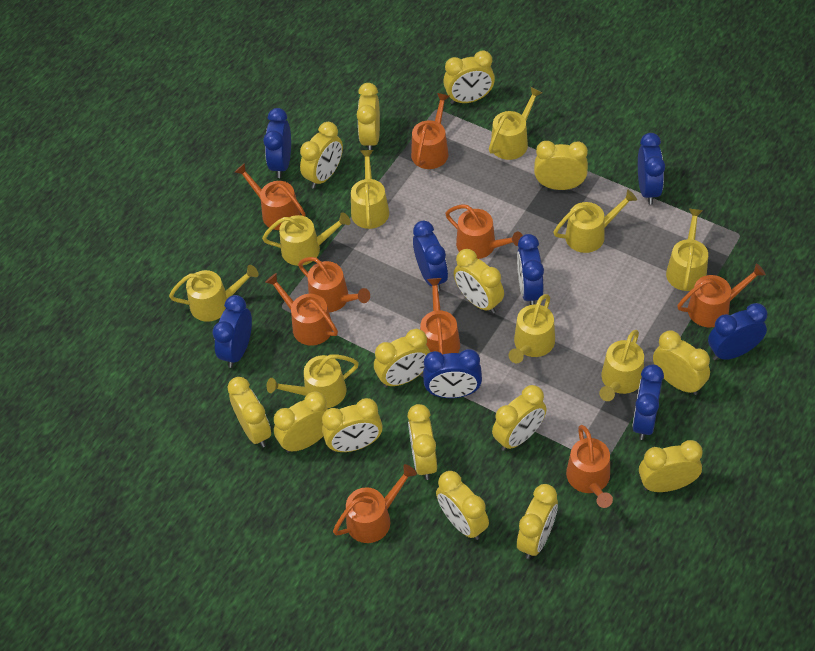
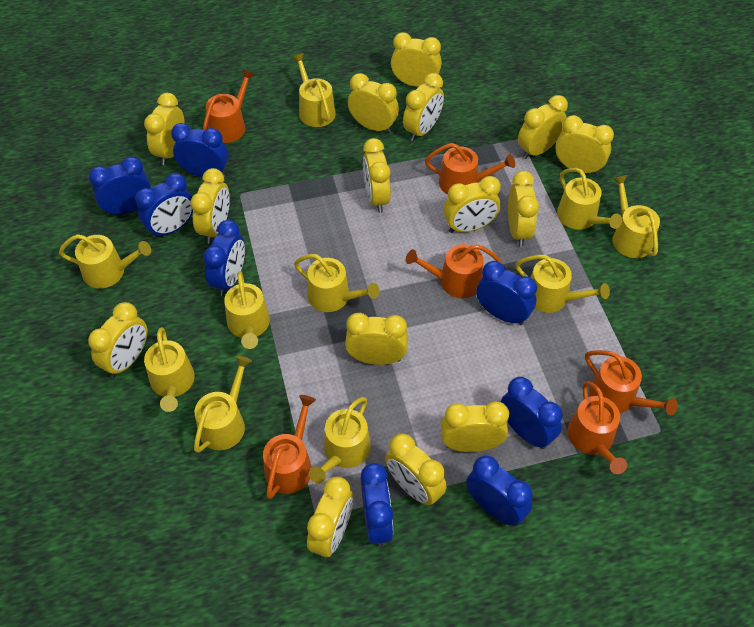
orange watering can: 9 -> 6
yellow watering can: 9 -> 10

